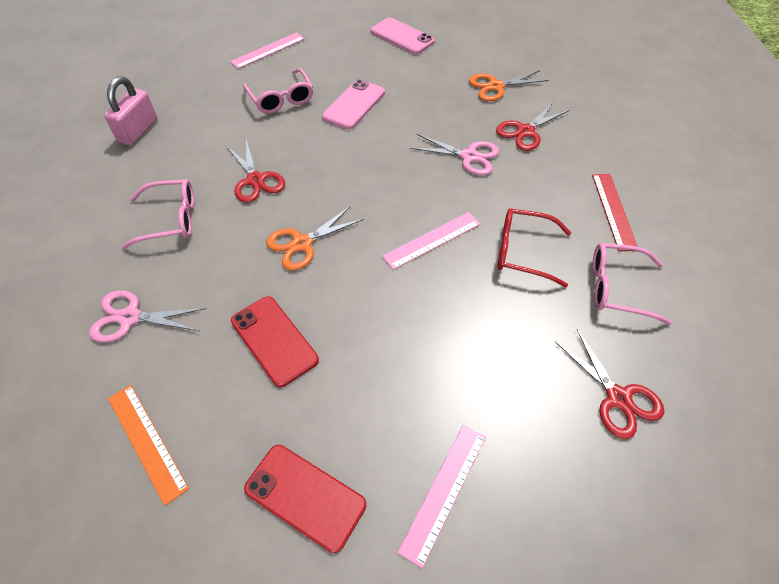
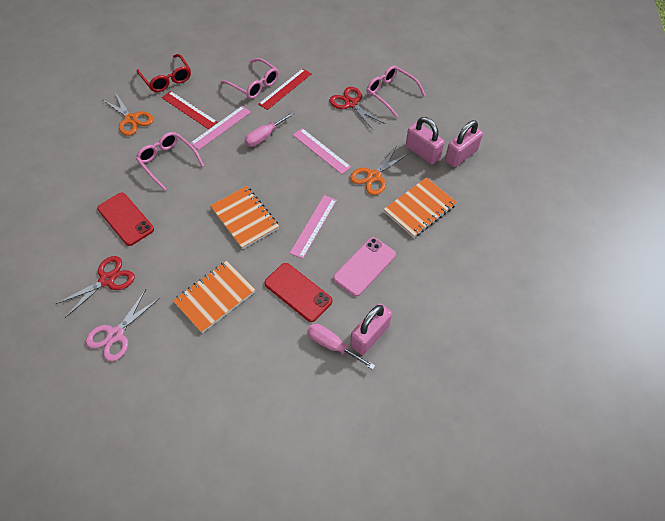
orange notebook: 0 -> 3
orange ruler: 1 -> 0
pink padlock: 1 -> 3
pink phone: 2 -> 1
pink scissors: 2 -> 1
pink screwdriver: 0 -> 2
red ruler: 1 -> 2
red scissors: 3 -> 2

